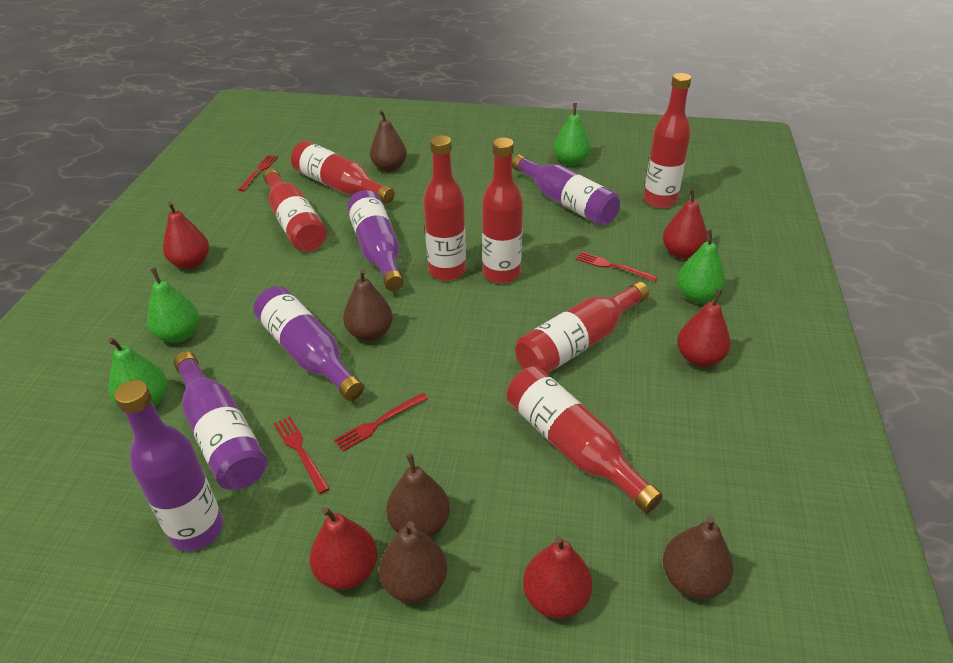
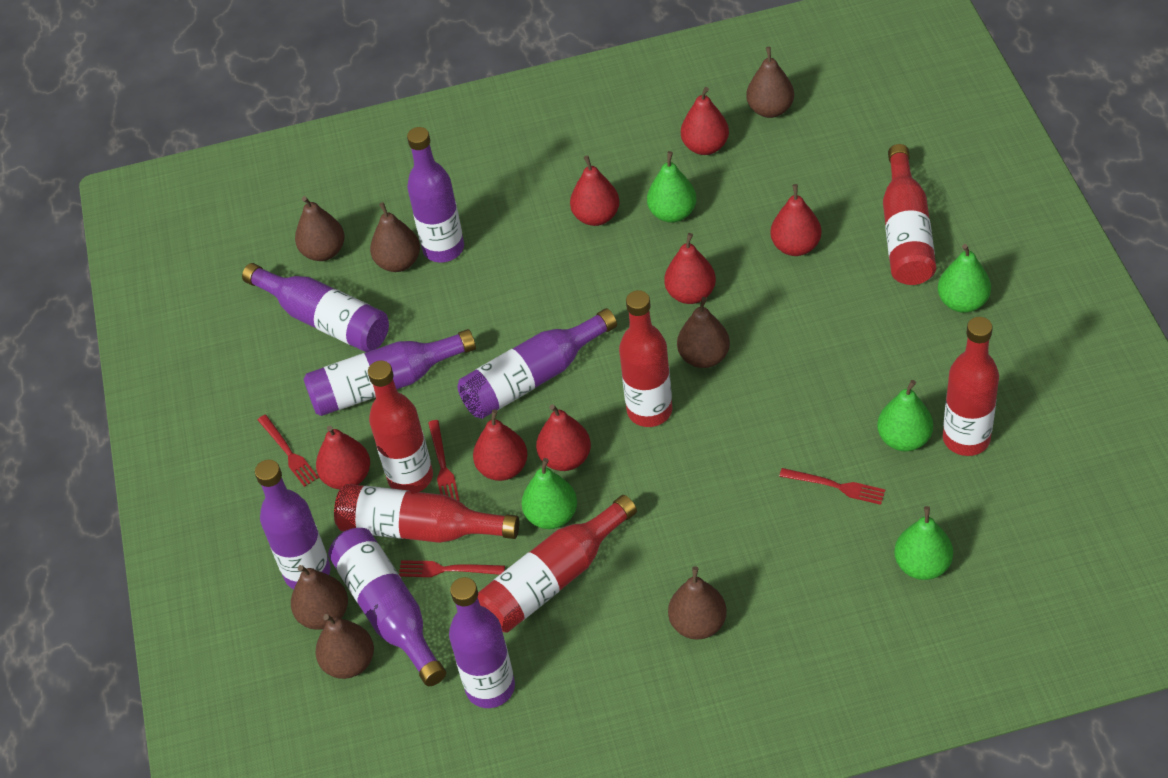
brown pear: 5 -> 7
green pear: 4 -> 5
purple bottle: 5 -> 7
red bottle: 7 -> 6
red pear: 5 -> 7

